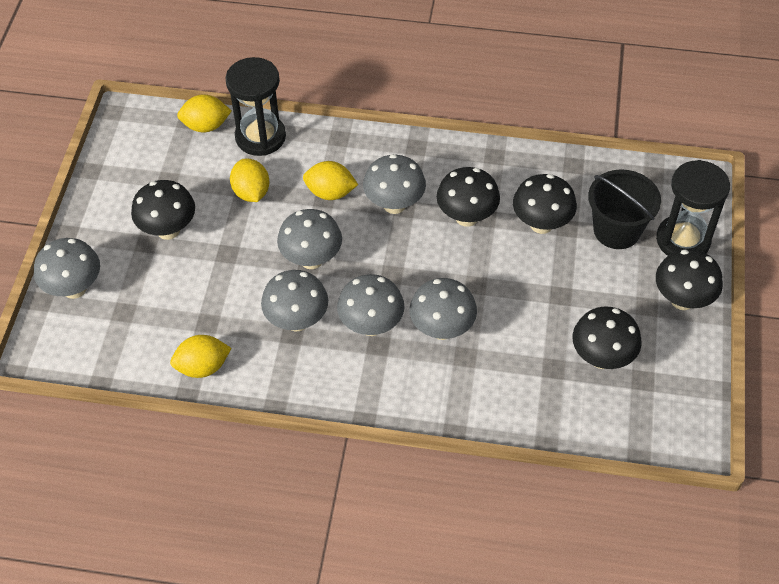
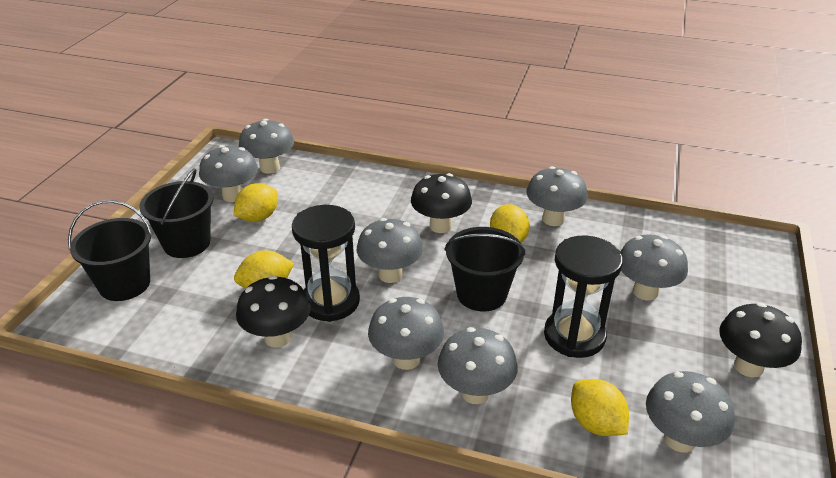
black bucket: 1 -> 3
black mushroom: 5 -> 3
grey mushroom: 6 -> 8

